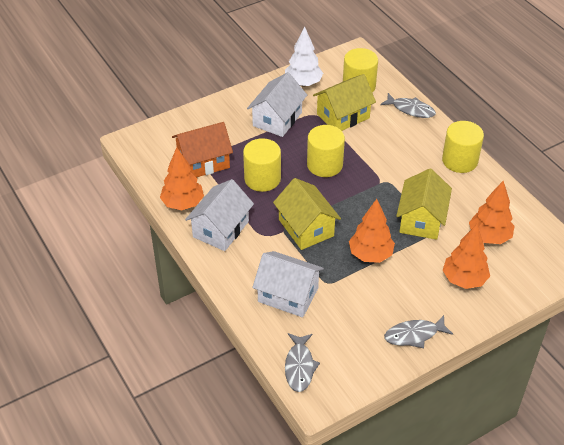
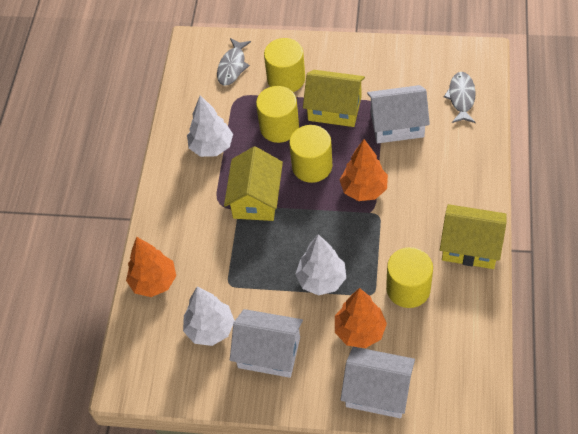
grey fish: 3 -> 2
orange house: 1 -> 0
orange tree: 4 -> 3
white tree: 1 -> 3

